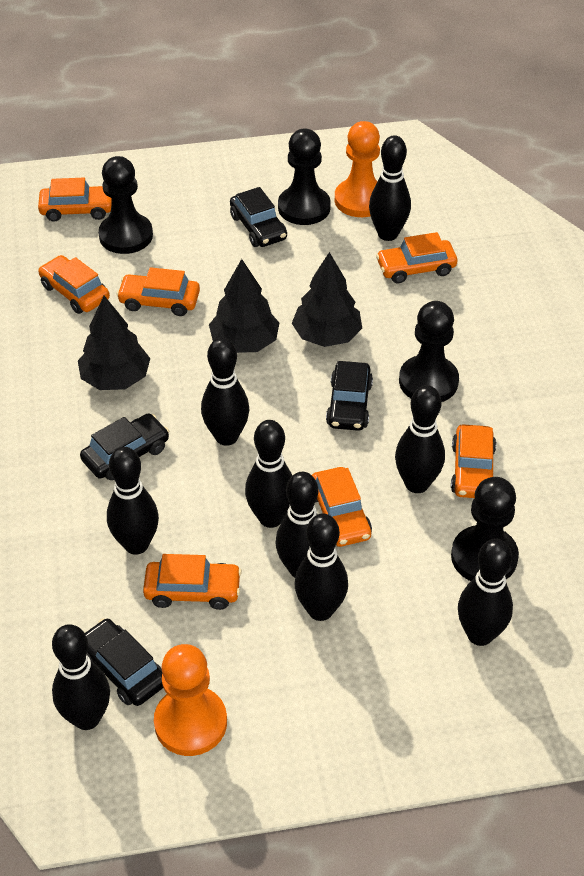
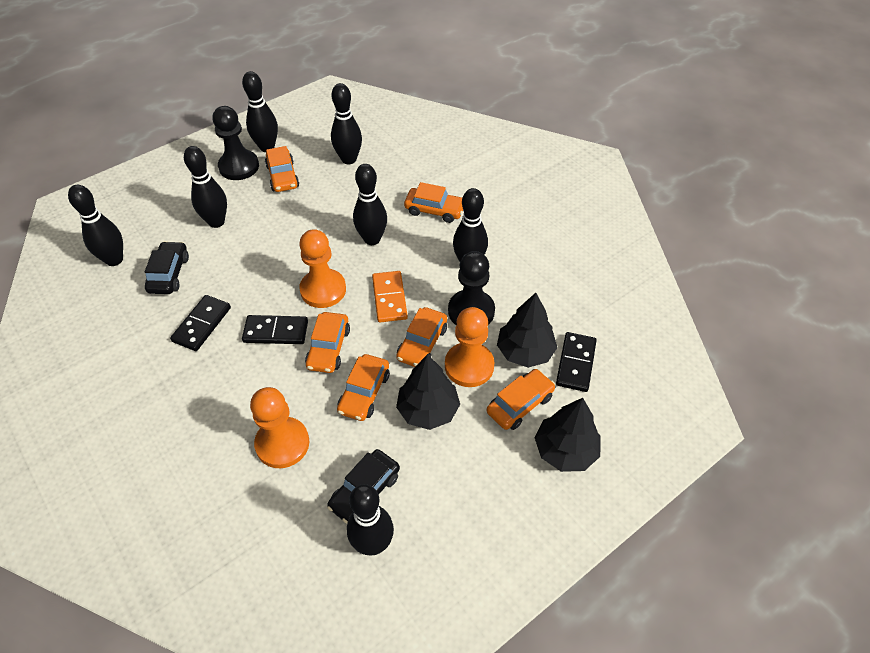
black bowling pin: 9 -> 7
black car: 4 -> 2
black domino: 0 -> 3
black pawn: 4 -> 2
orange car: 7 -> 6
orange domino: 0 -> 1
orange pawn: 2 -> 3

